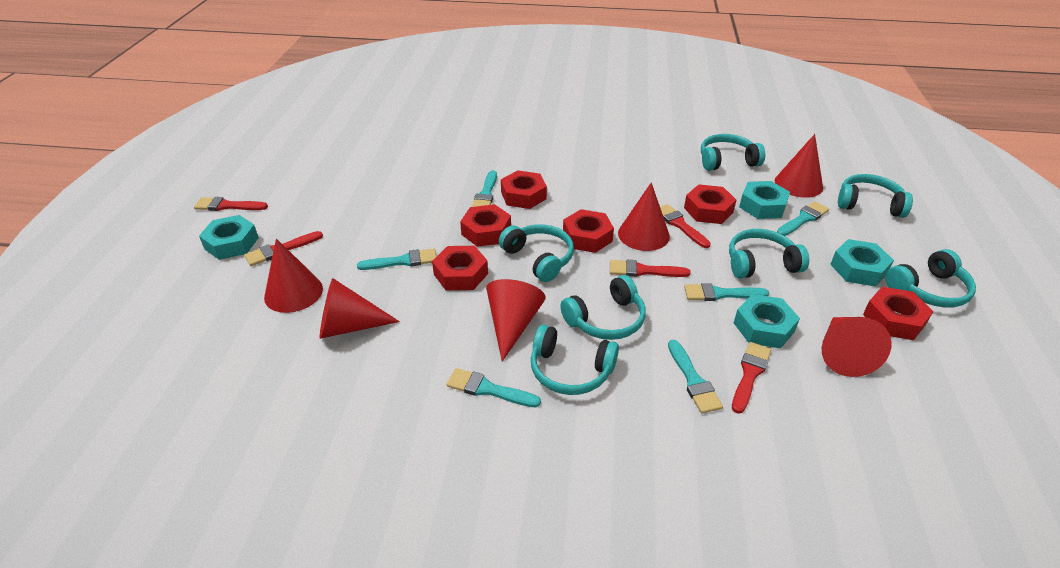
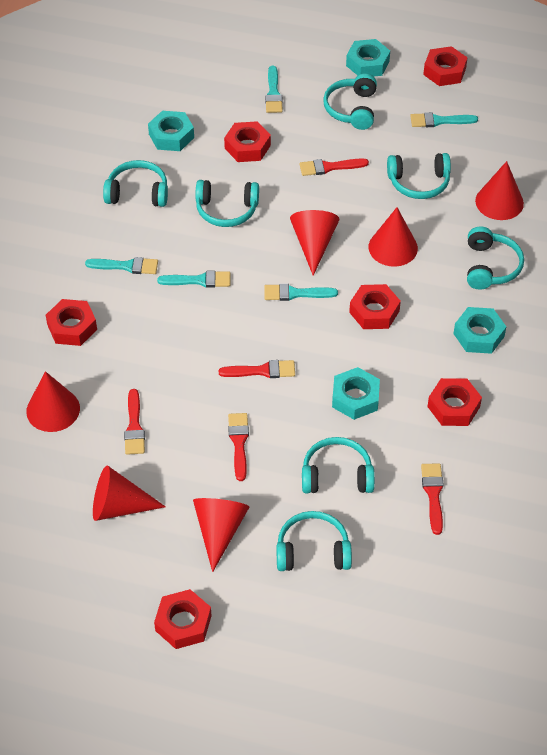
turquoise brush: 6 -> 5

